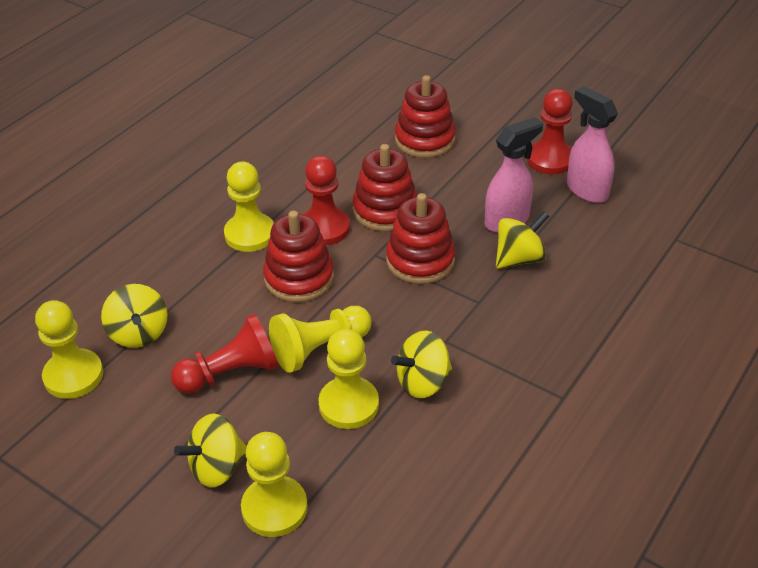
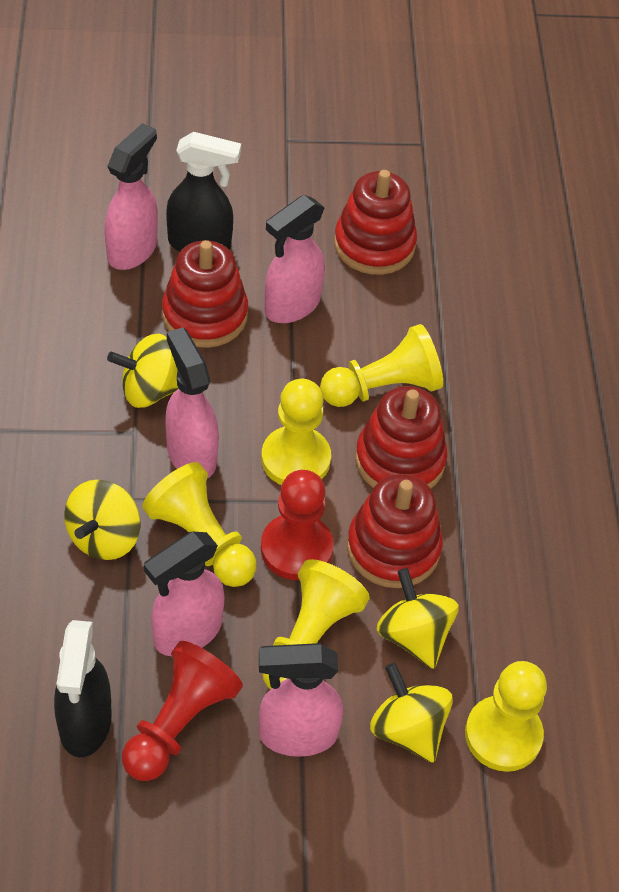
black spray bottle: 0 -> 2
pink spray bottle: 2 -> 5
red pawn: 3 -> 2

